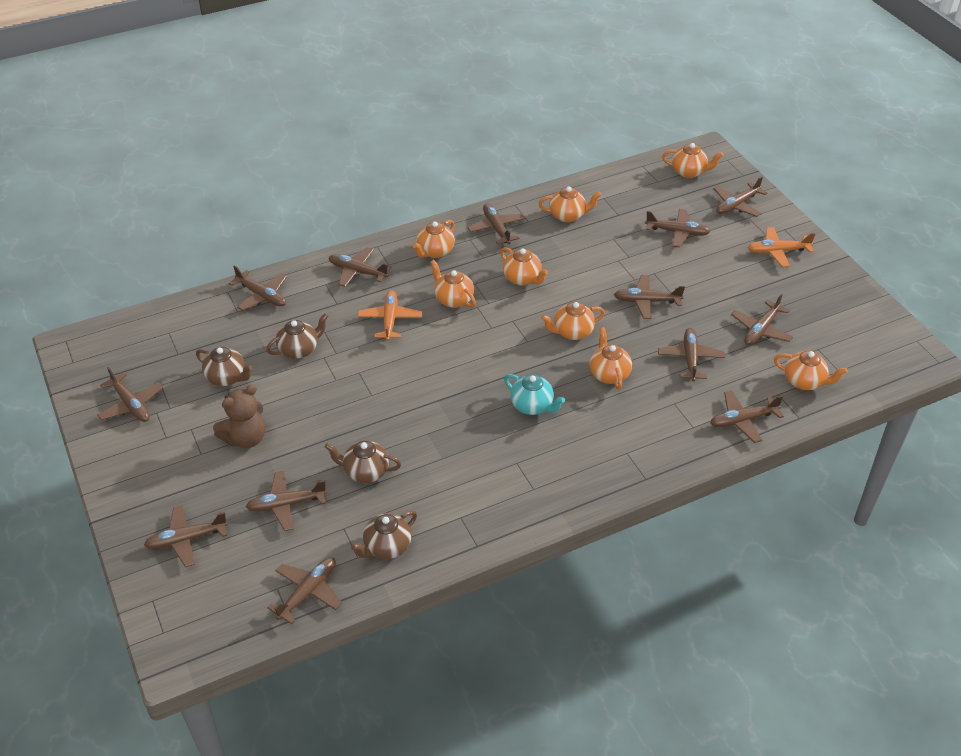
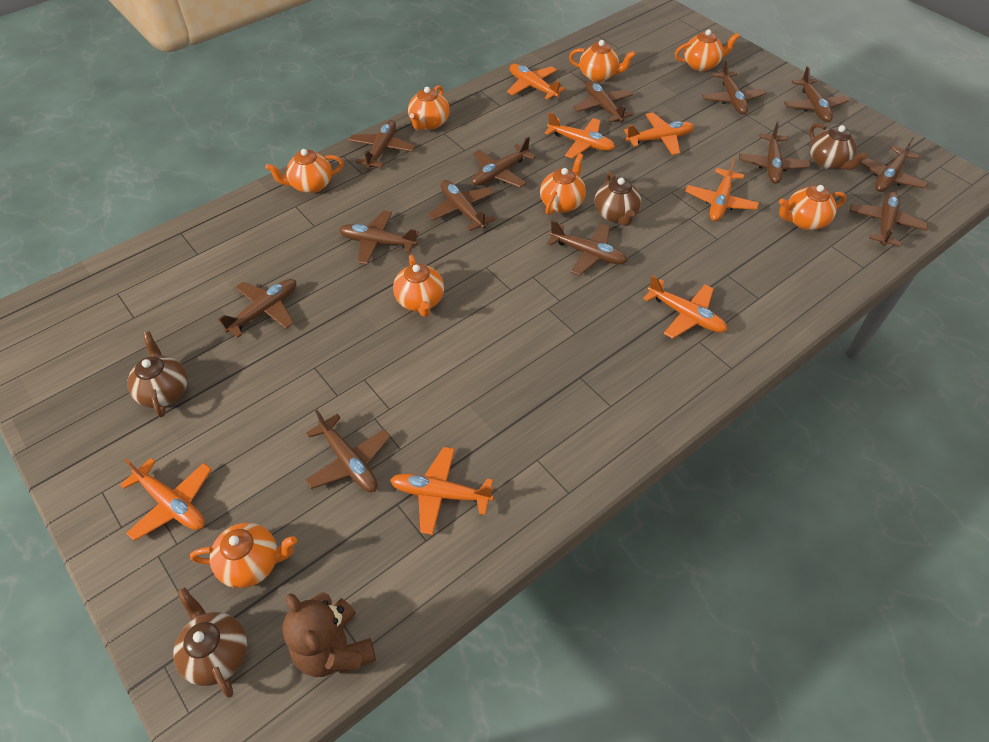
orange plane: 2 -> 7
turquoise teapot: 1 -> 0

